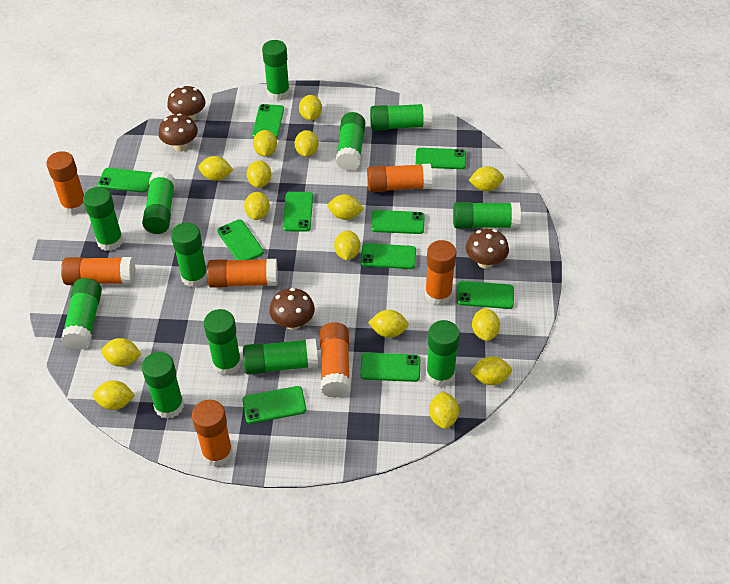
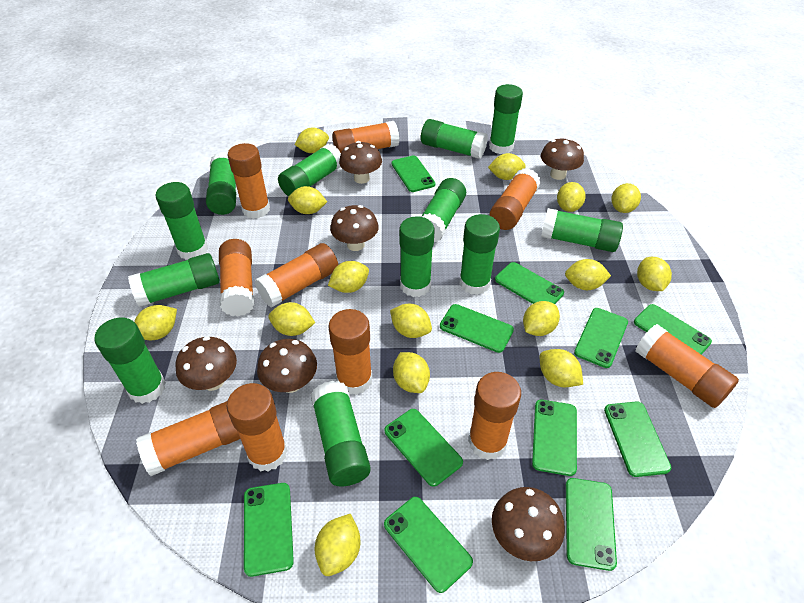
brown mushroom: 4 -> 6
green phone: 10 -> 11
orange glue stick: 7 -> 10

